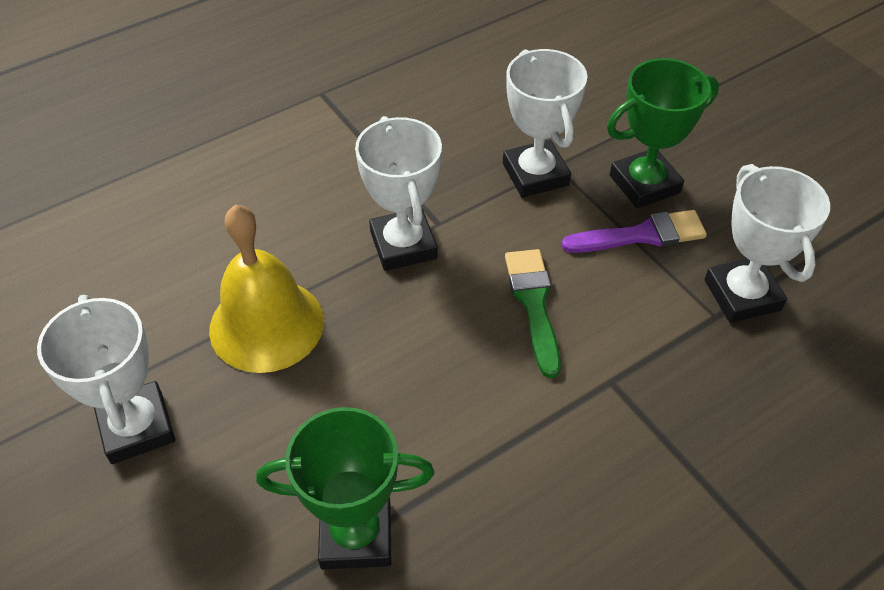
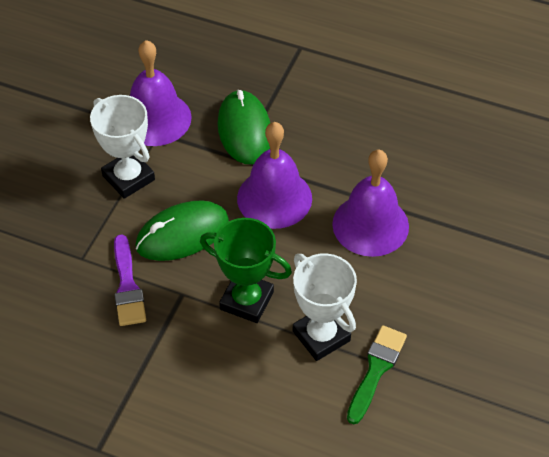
green mouse: 0 -> 2
green trophy: 2 -> 1
purple bell: 0 -> 3
white trophy: 4 -> 2
yellow bell: 1 -> 0

